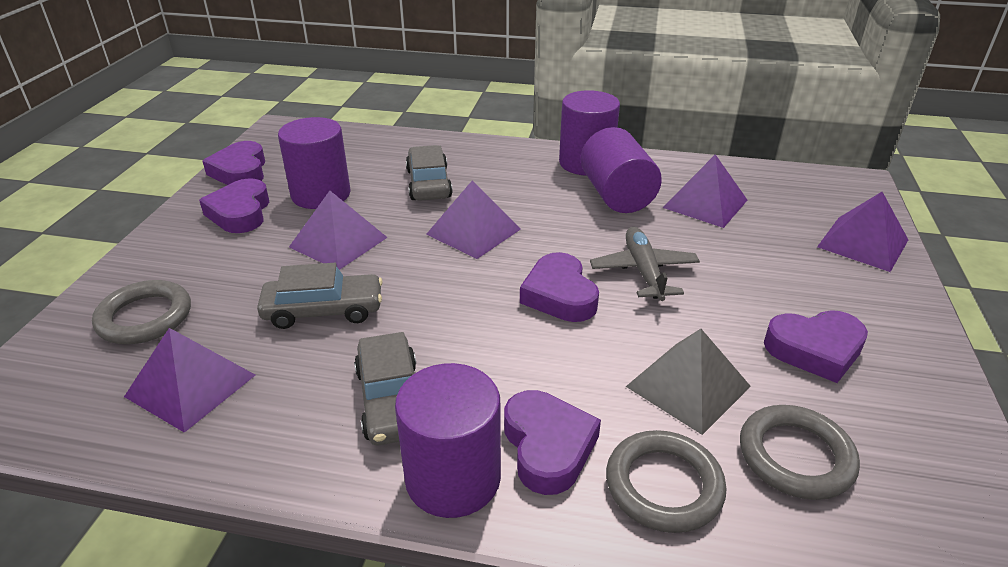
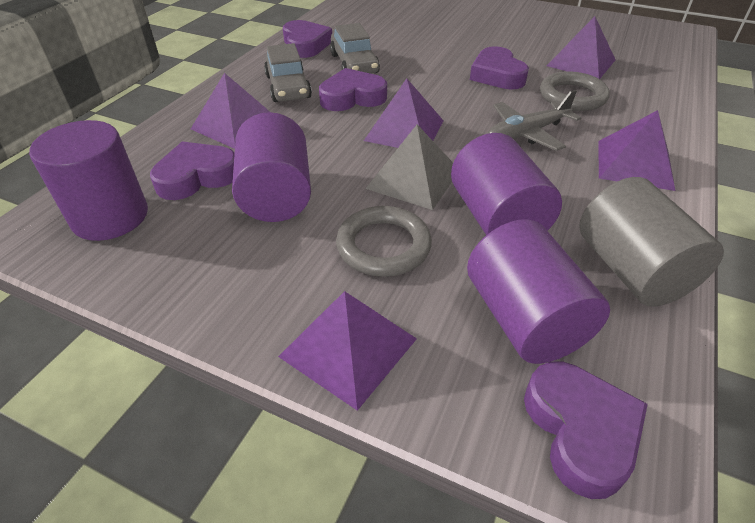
grey car: 3 -> 2
grey cylinder: 0 -> 1
grey ring: 3 -> 2

